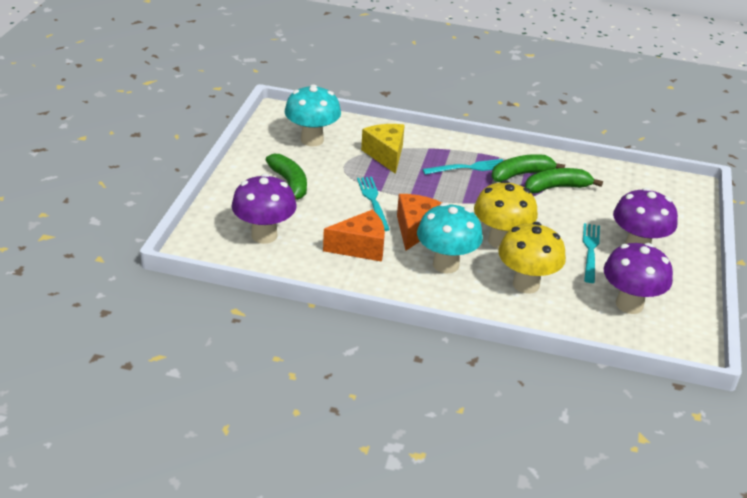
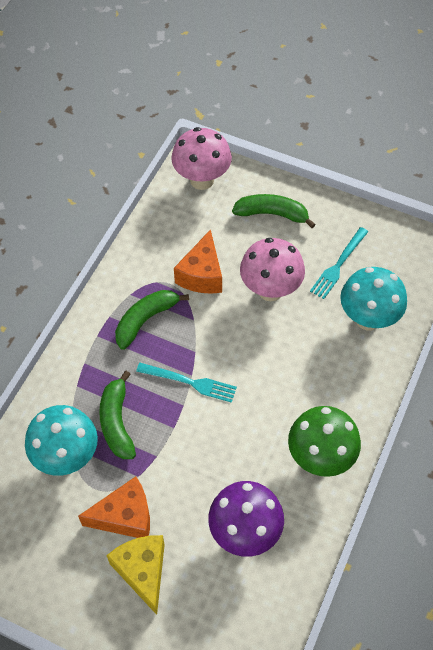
green mushroom: 0 -> 1
pink mushroom: 0 -> 2
purple mushroom: 3 -> 1
turquoise fork: 3 -> 2
yellow mushroom: 2 -> 0

